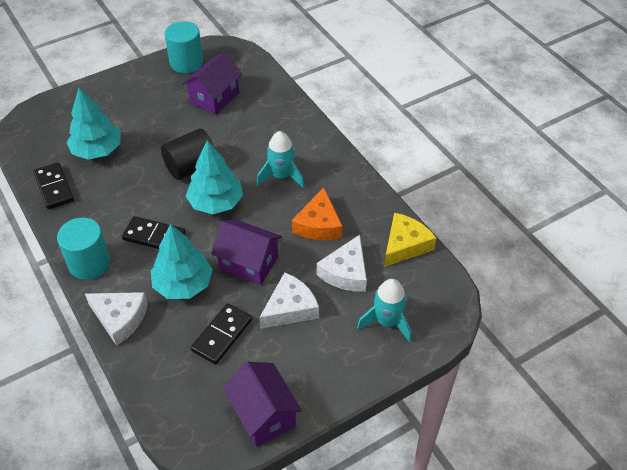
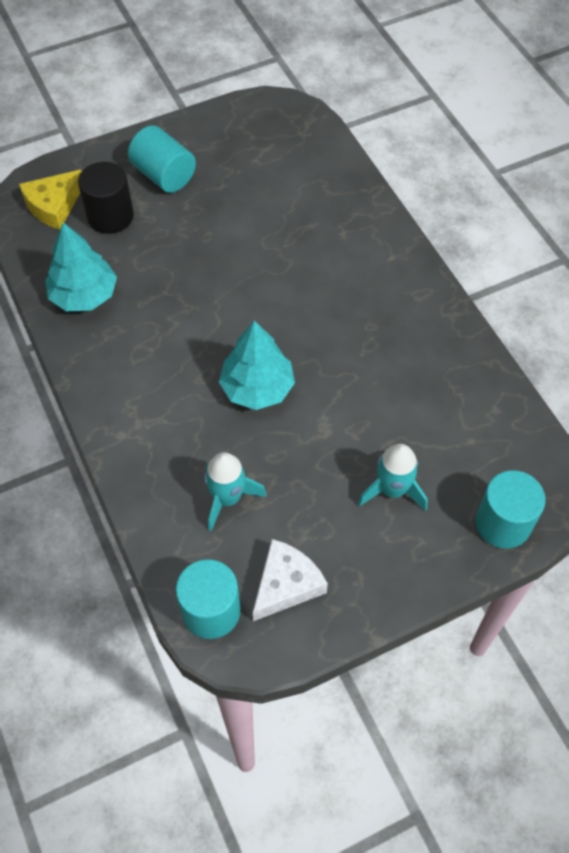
black domino: 3 -> 0
orange cheese: 1 -> 0
purple house: 3 -> 0
turquoise cylinder: 2 -> 3
turquoise tree: 3 -> 2
white cheese: 3 -> 1

